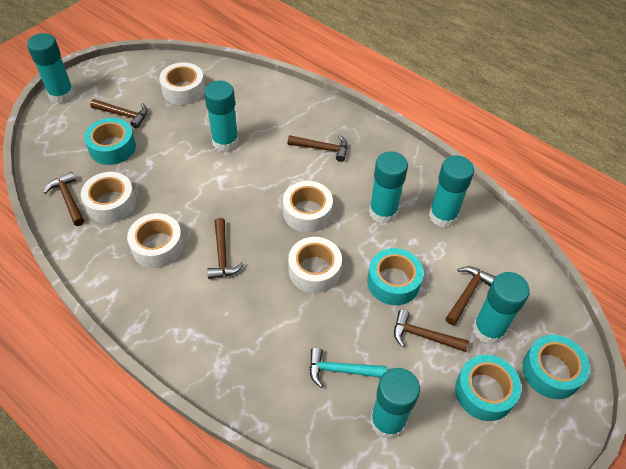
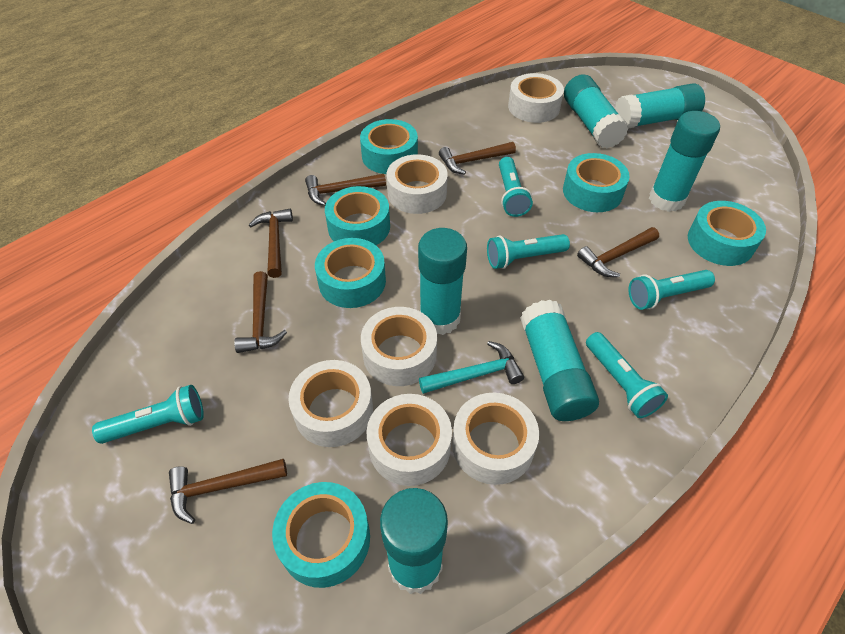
turquoise flashlight: 0 -> 5
turquoise tape: 4 -> 6
white tape: 5 -> 6

